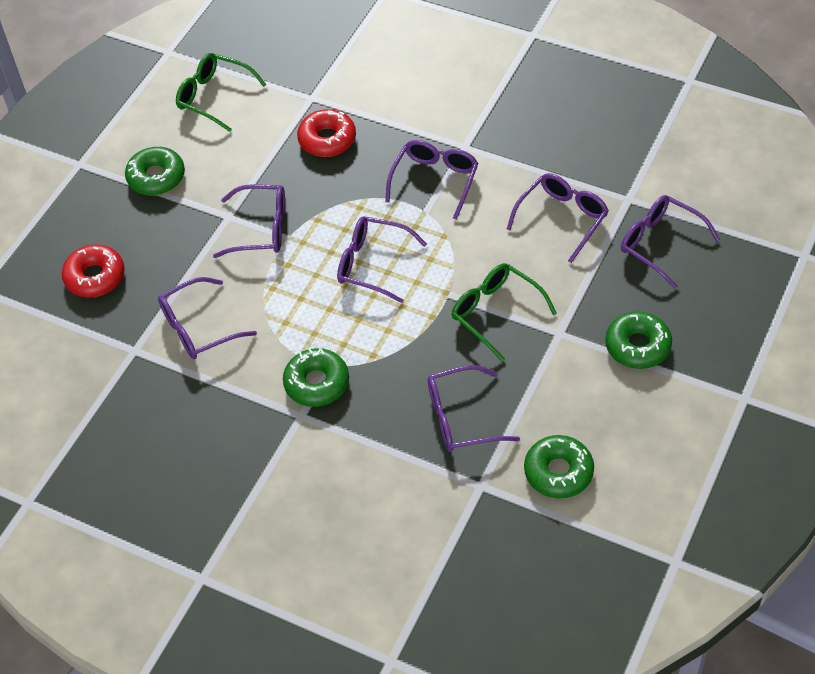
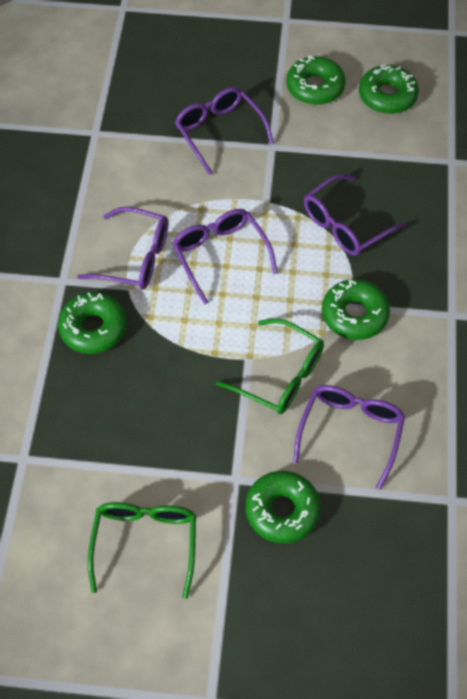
green donut: 4 -> 5
purple glasses: 7 -> 5
red donut: 2 -> 0

